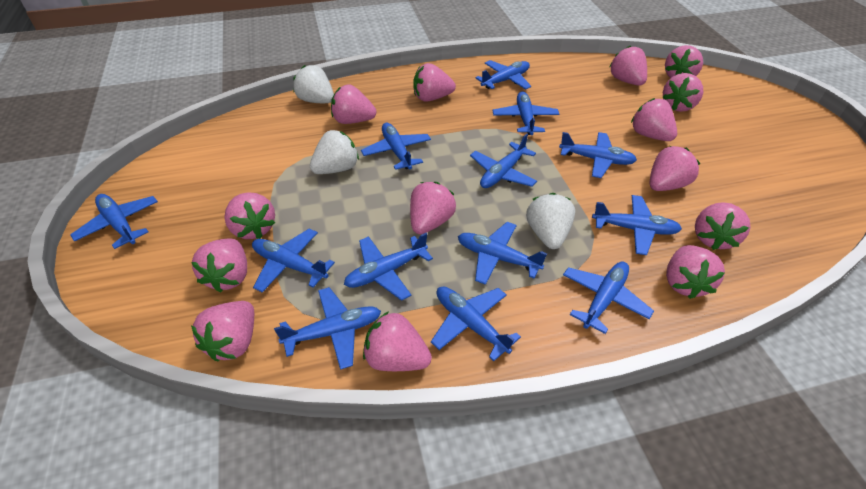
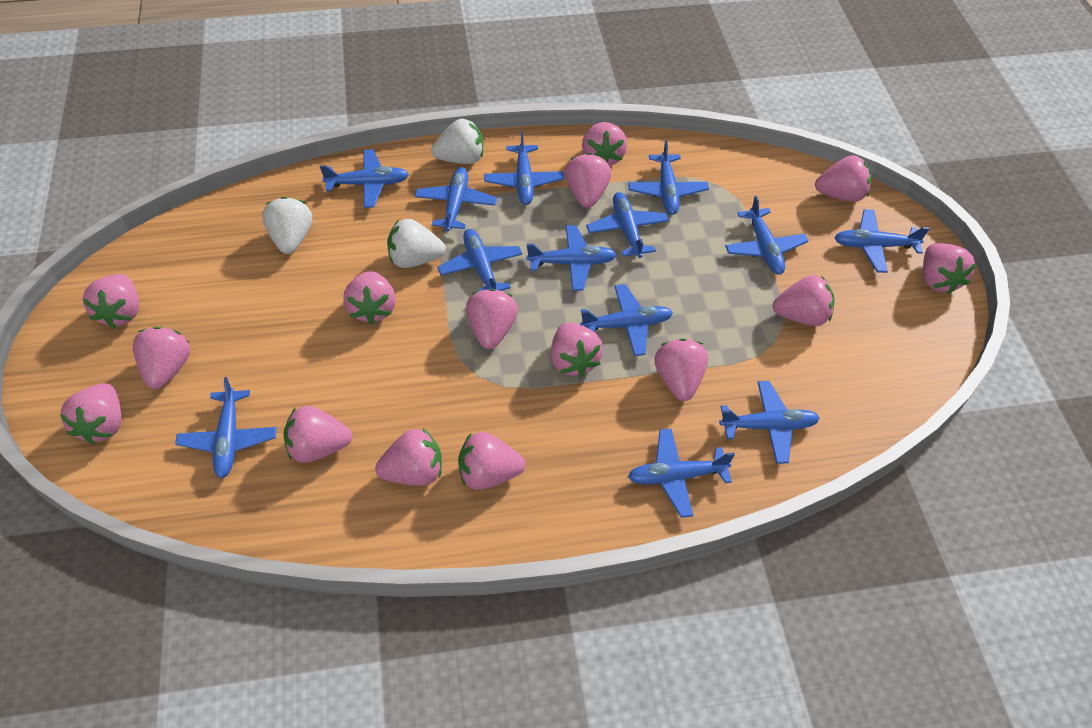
pink strawberry: 14 -> 15

